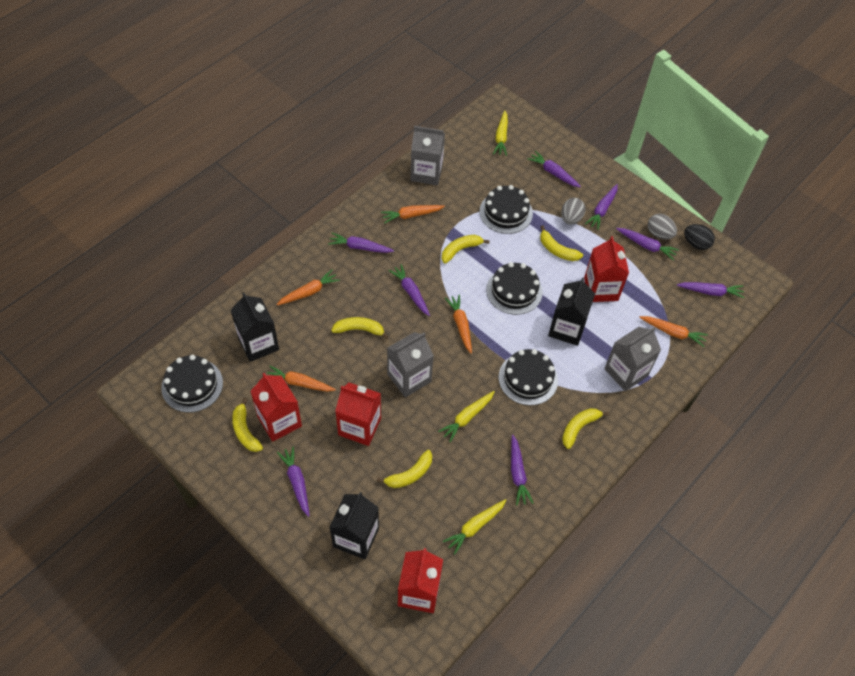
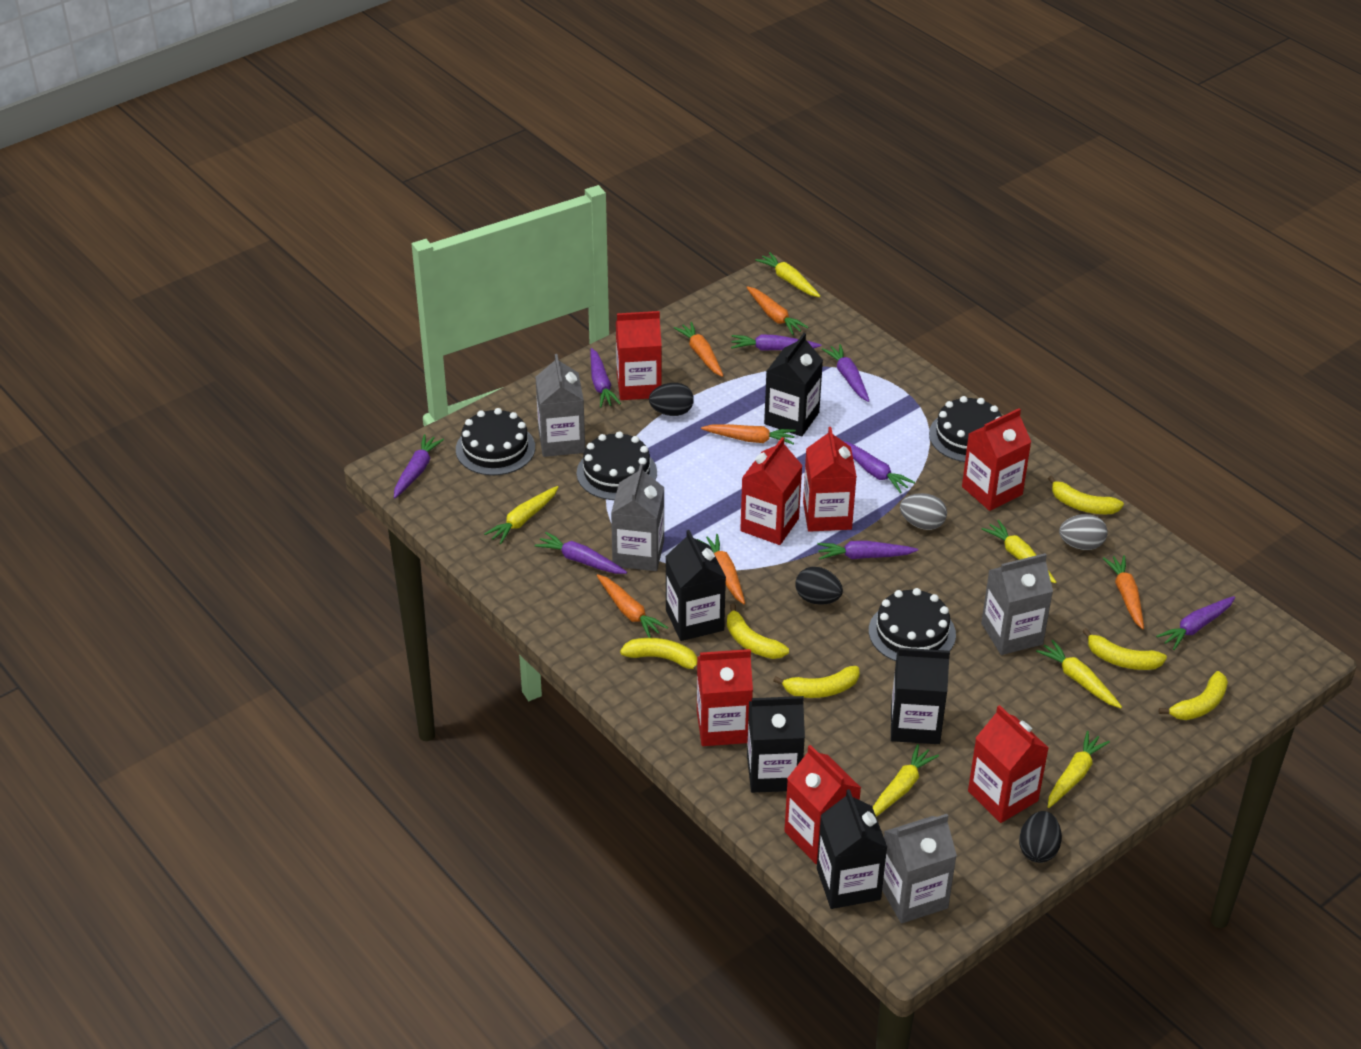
black carton: 3 -> 5
black egg: 1 -> 3
grey carton: 3 -> 4
orange carrot: 5 -> 6
red carton: 4 -> 7
yellow carrot: 3 -> 6

